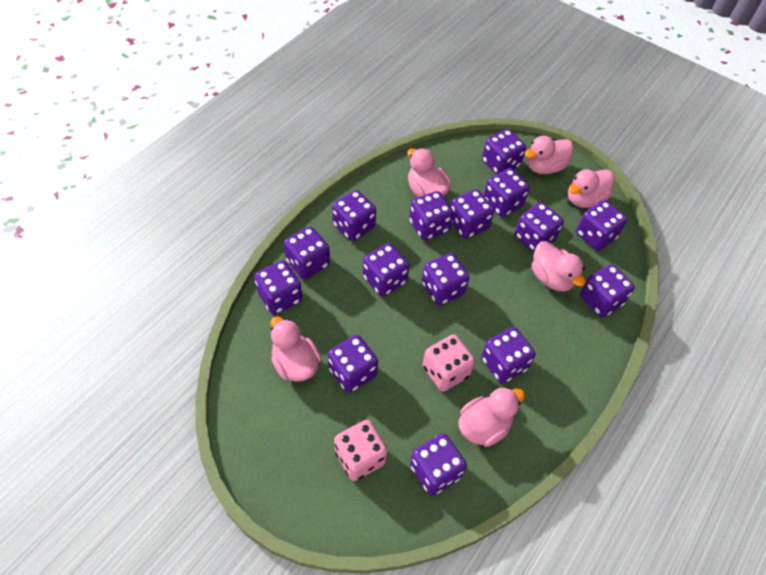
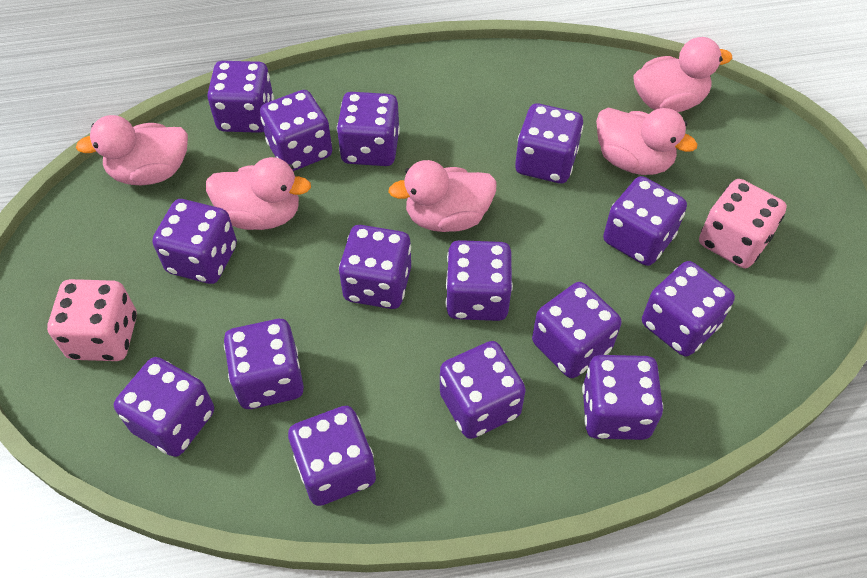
pink duck: 6 -> 5

